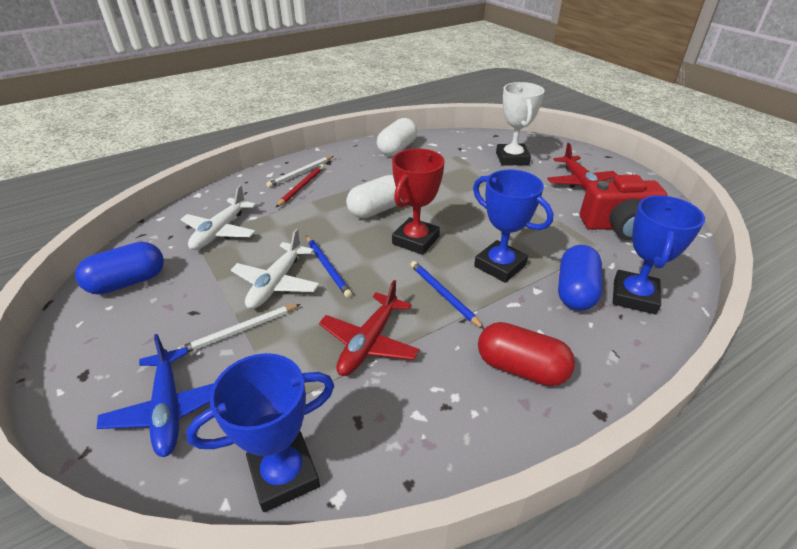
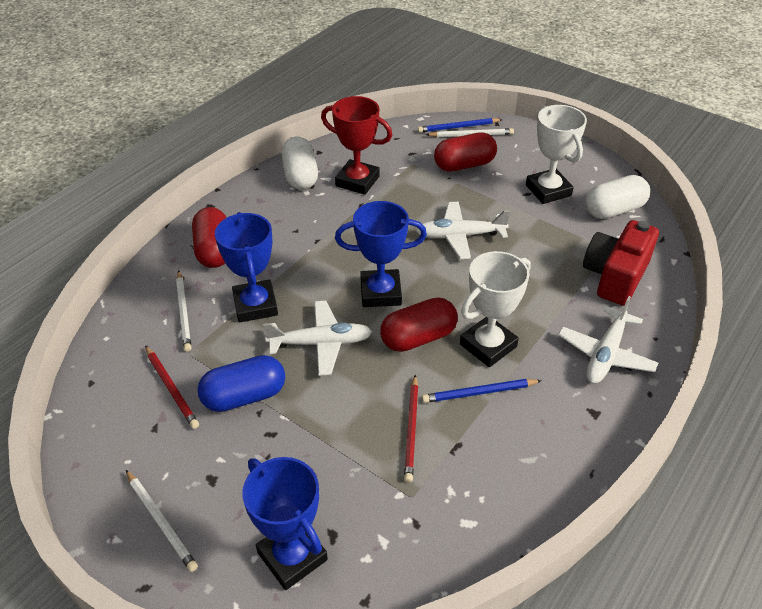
blue capsule: 2 -> 1
blue plane: 1 -> 0
red capsule: 1 -> 3
red pencil: 1 -> 2
red plane: 2 -> 0
white pencil: 2 -> 3
white plane: 2 -> 3
white trophy: 1 -> 2

